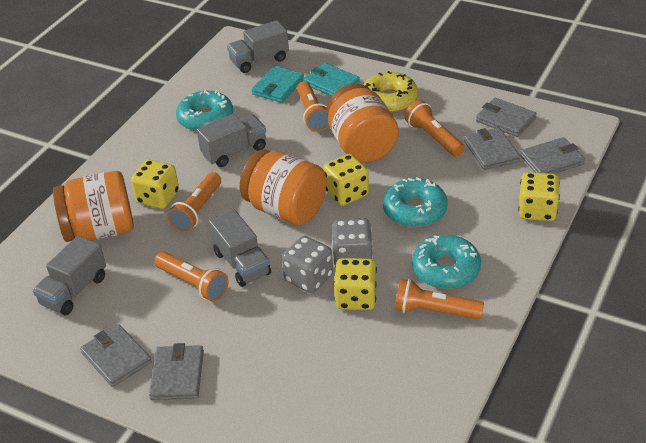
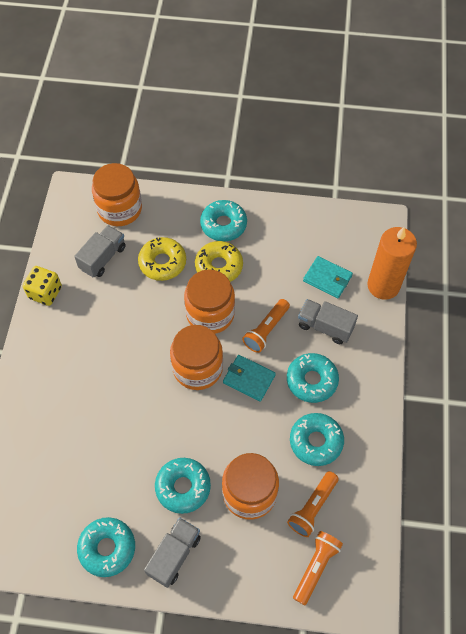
grey dice: 2 -> 0
grey truck: 4 -> 3
grey wallet: 5 -> 0
orange candle: 0 -> 1
orange flashlight: 5 -> 3
orange jar: 3 -> 4
turquoise donut: 3 -> 5
yellow dice: 4 -> 1
yellow donut: 1 -> 2

